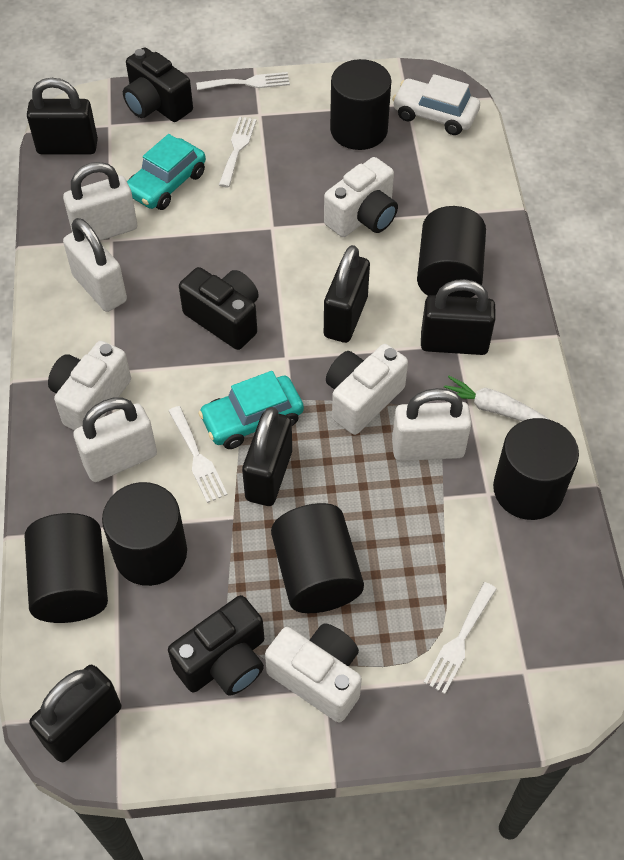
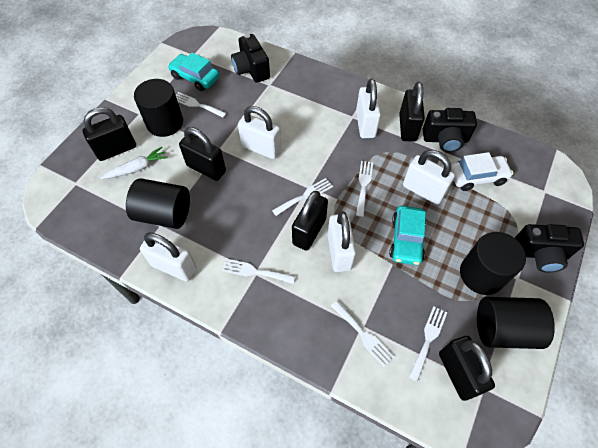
black cylinder: 6 -> 4
white camera: 4 -> 0
white fork: 4 -> 6
white padlock: 4 -> 5

